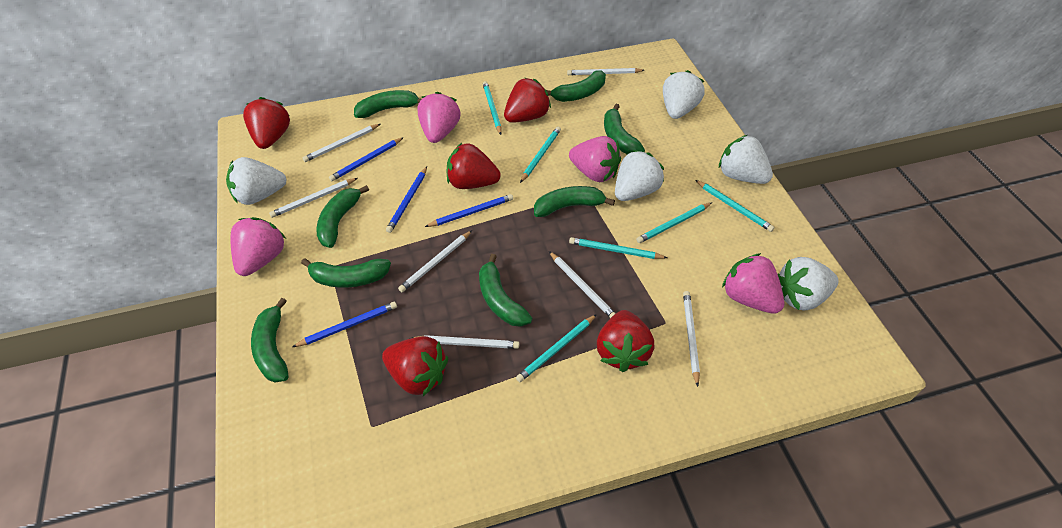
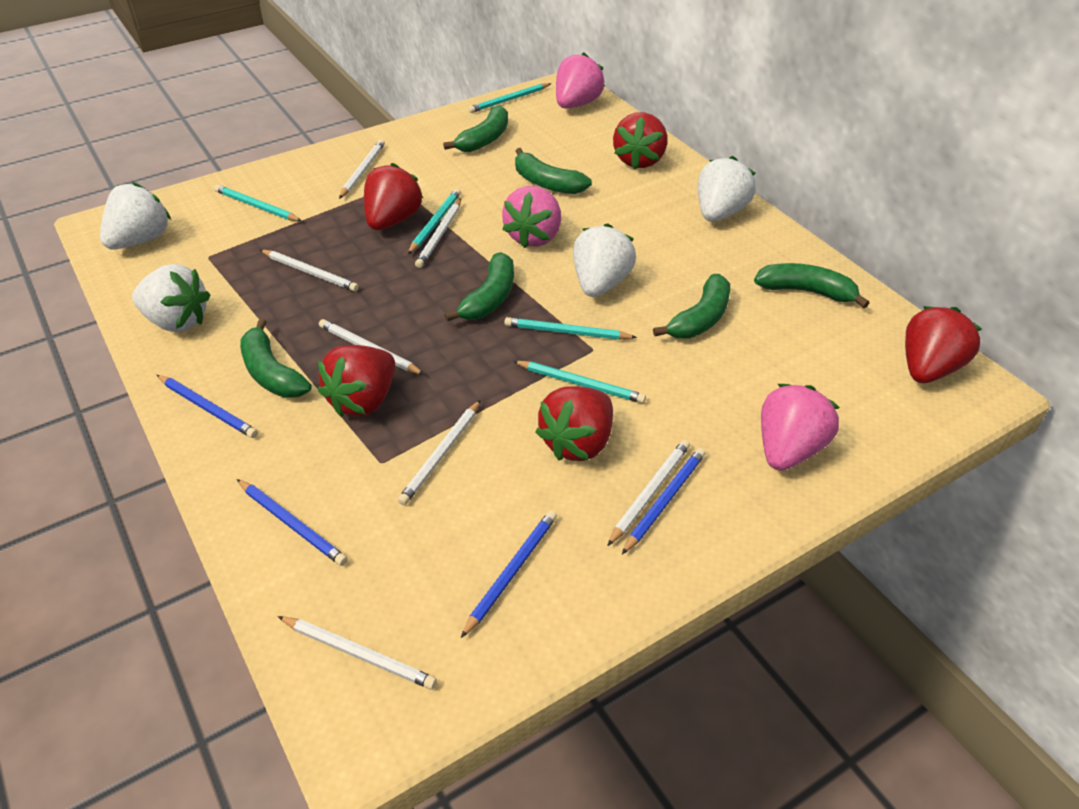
green banana: 8 -> 6
pink strawberry: 4 -> 3
turquoise pencil: 6 -> 5
white strawberry: 5 -> 4

